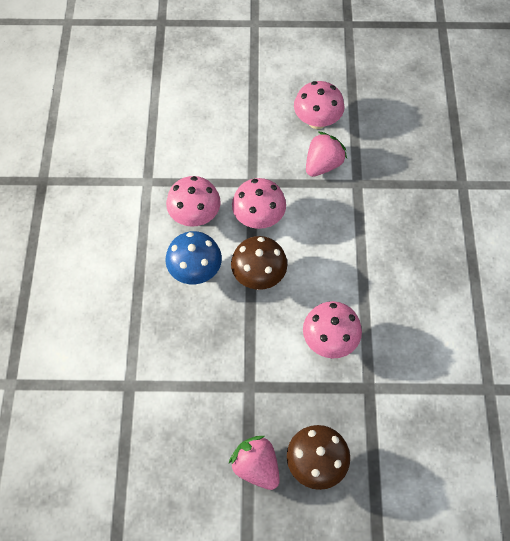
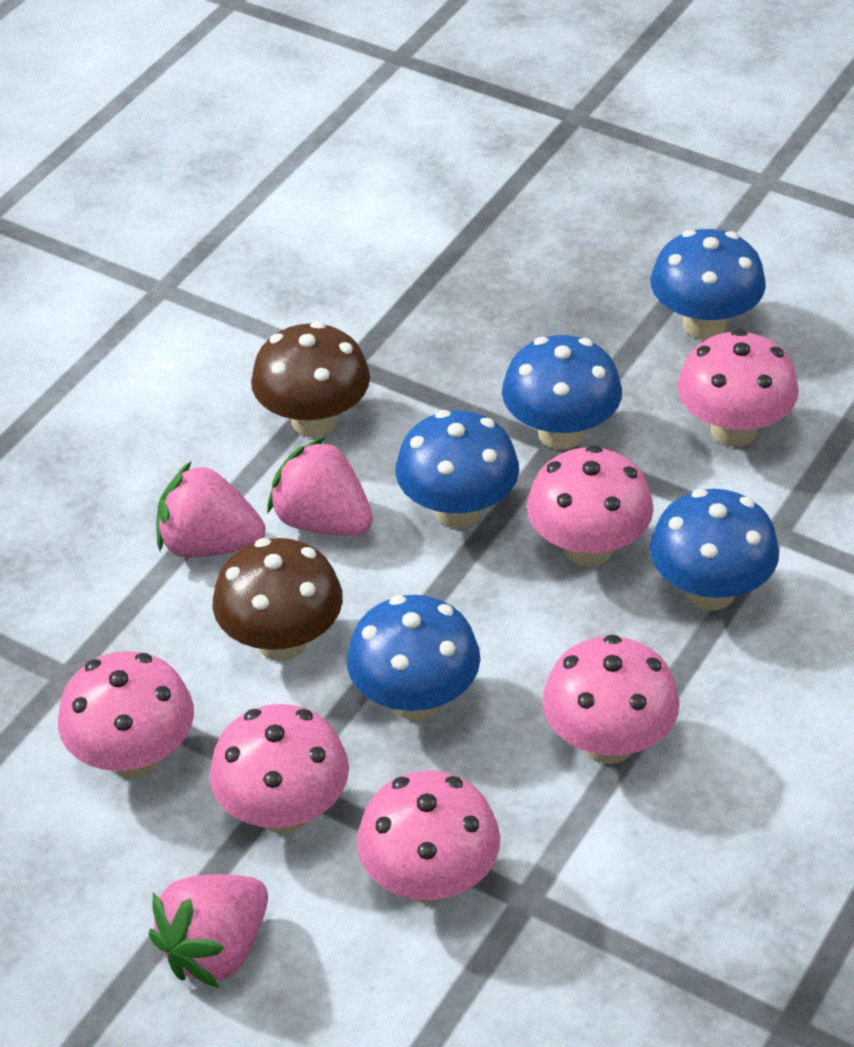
blue mushroom: 1 -> 5
pink mushroom: 4 -> 6
pink strawberry: 2 -> 3

